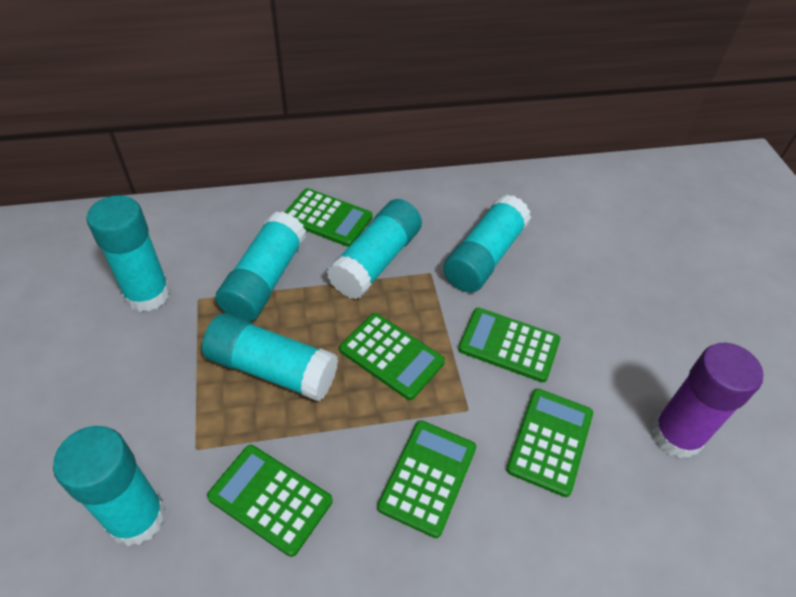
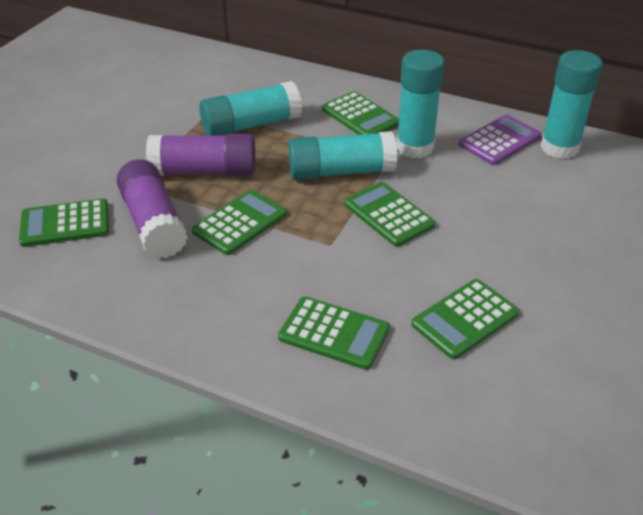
purple calculator: 0 -> 1
purple glue stick: 1 -> 2
turquoise glue stick: 6 -> 4

